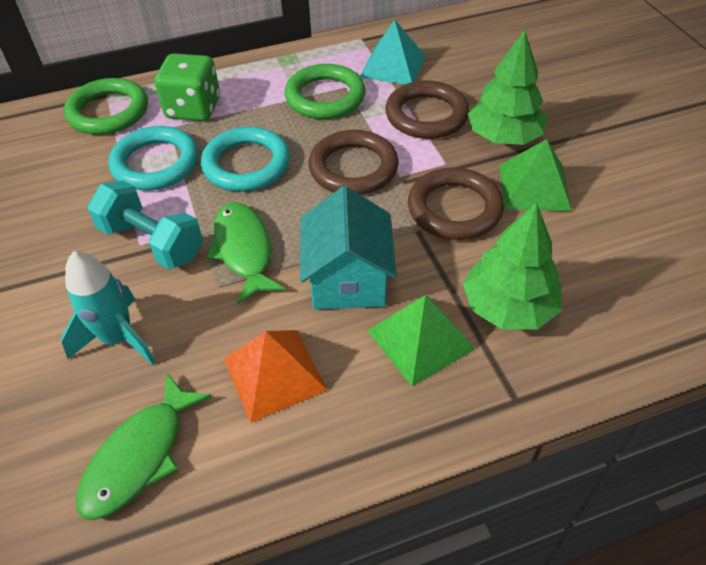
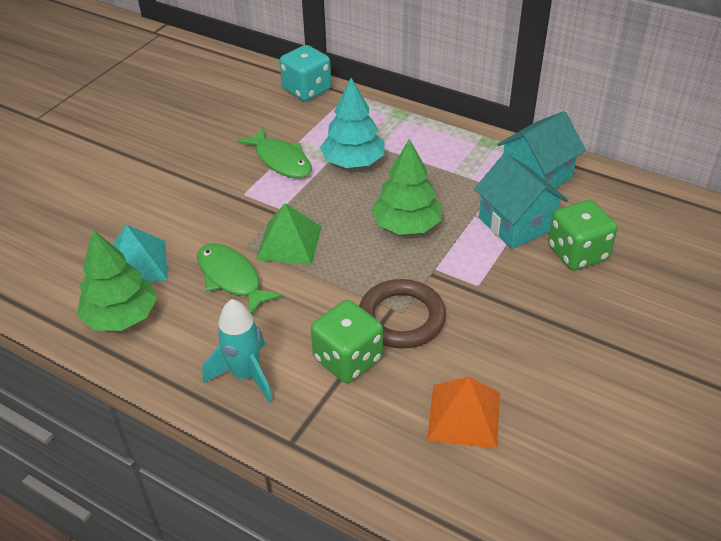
brown ring: 3 -> 1
green dice: 1 -> 2
green pyramid: 2 -> 1
green ring: 2 -> 0
turquoise dice: 0 -> 1
turquoise dumbbell: 1 -> 0
turquoise house: 1 -> 2
turquoise ring: 2 -> 0
turquoise tree: 0 -> 1

